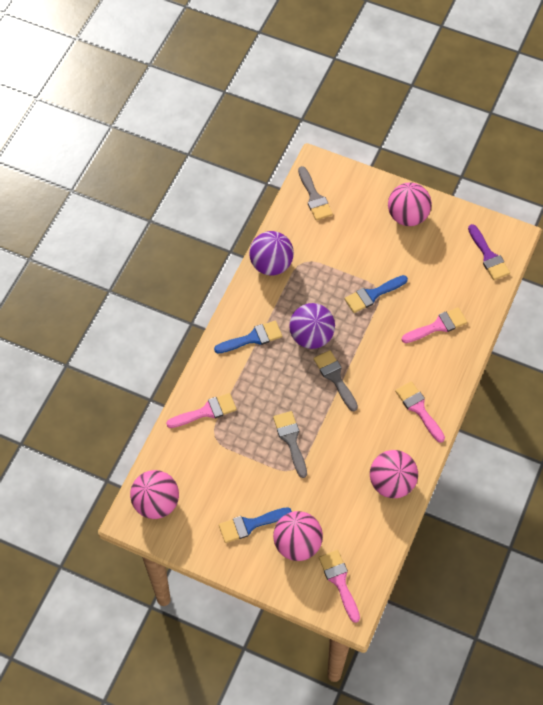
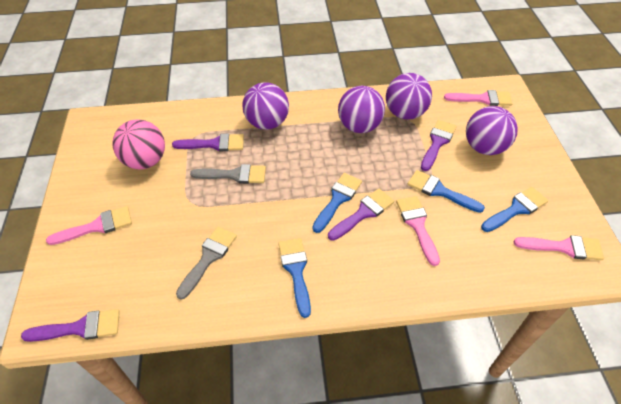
blue brush: 3 -> 4
grey brush: 3 -> 2
pink ball: 4 -> 1
purple ball: 2 -> 4
purple brush: 1 -> 4

